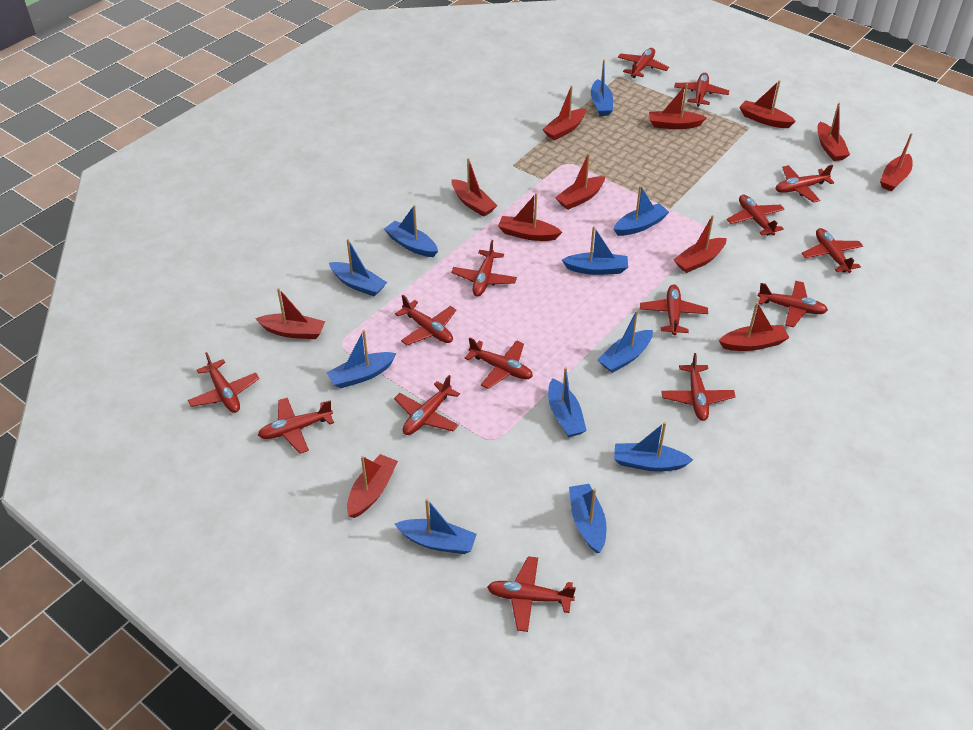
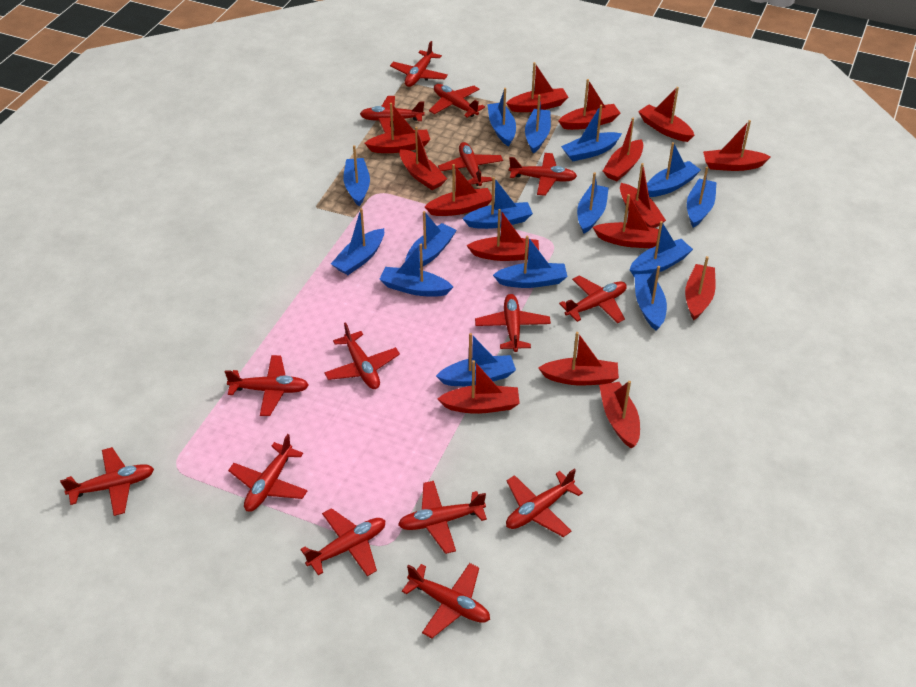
blue boat: 11 -> 15
red boat: 12 -> 15

